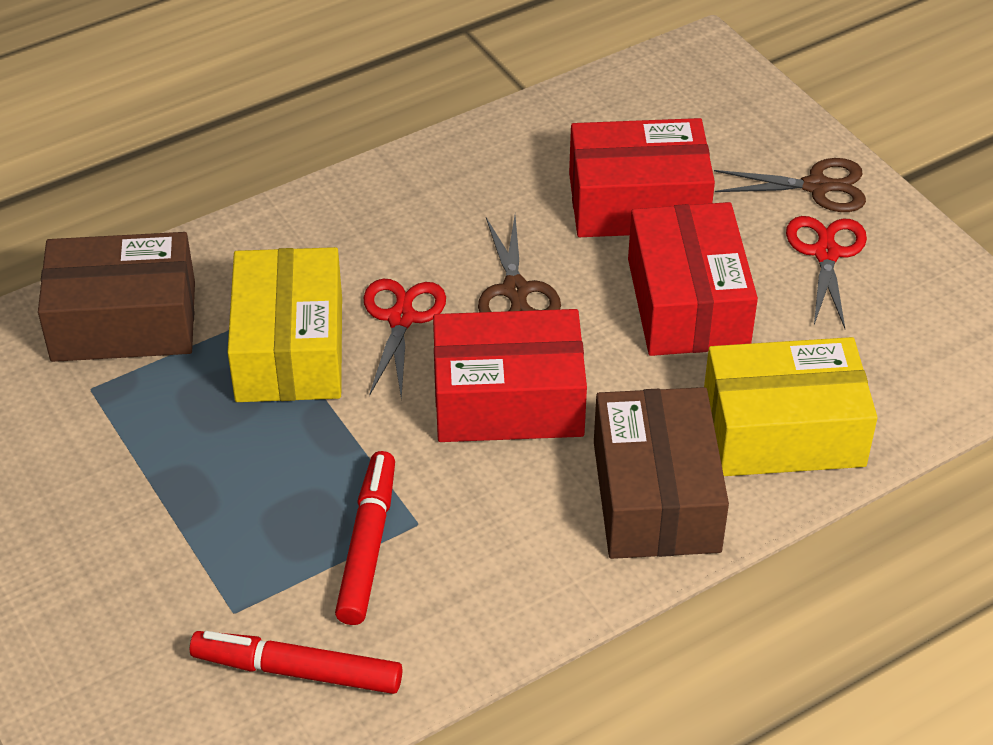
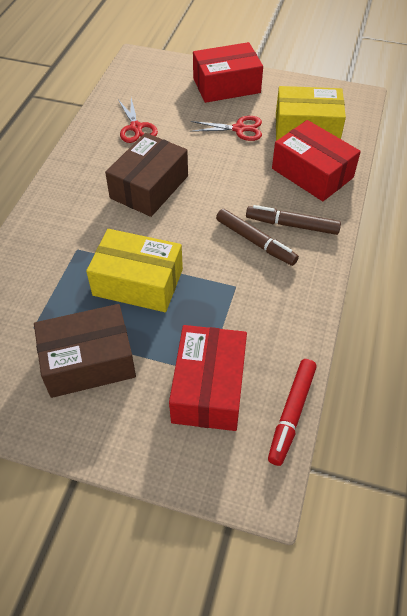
brown marker: 0 -> 2
brown scissors: 2 -> 0
red marker: 2 -> 1

